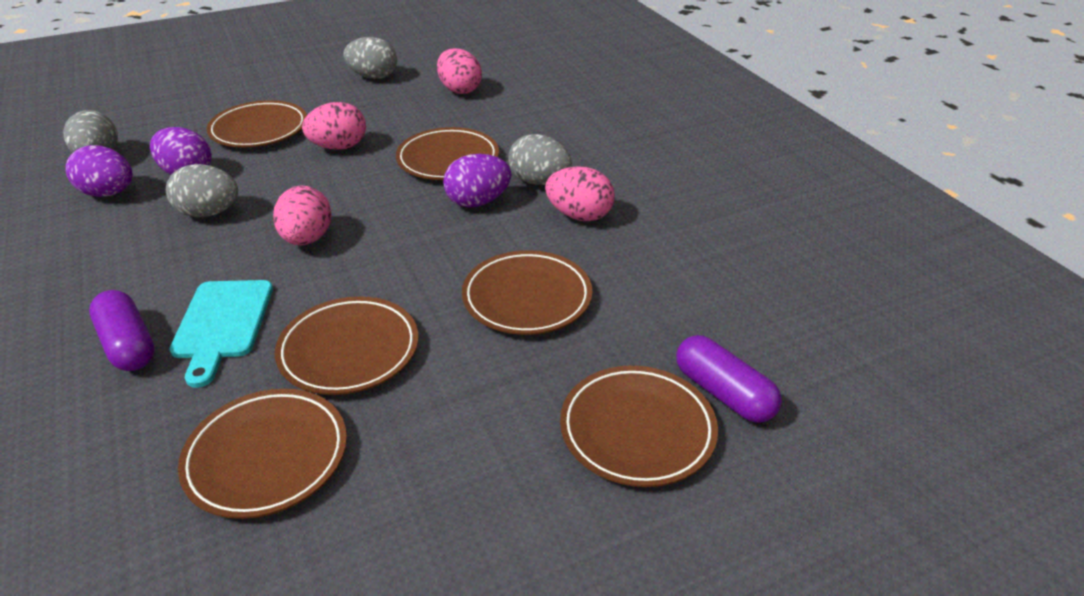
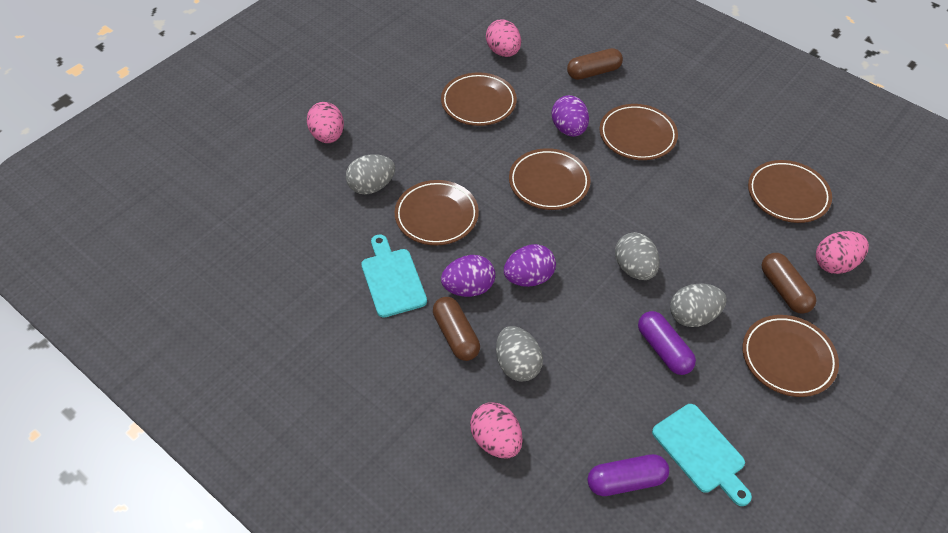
brown capsule: 0 -> 3
turquoise cutting board: 1 -> 2

